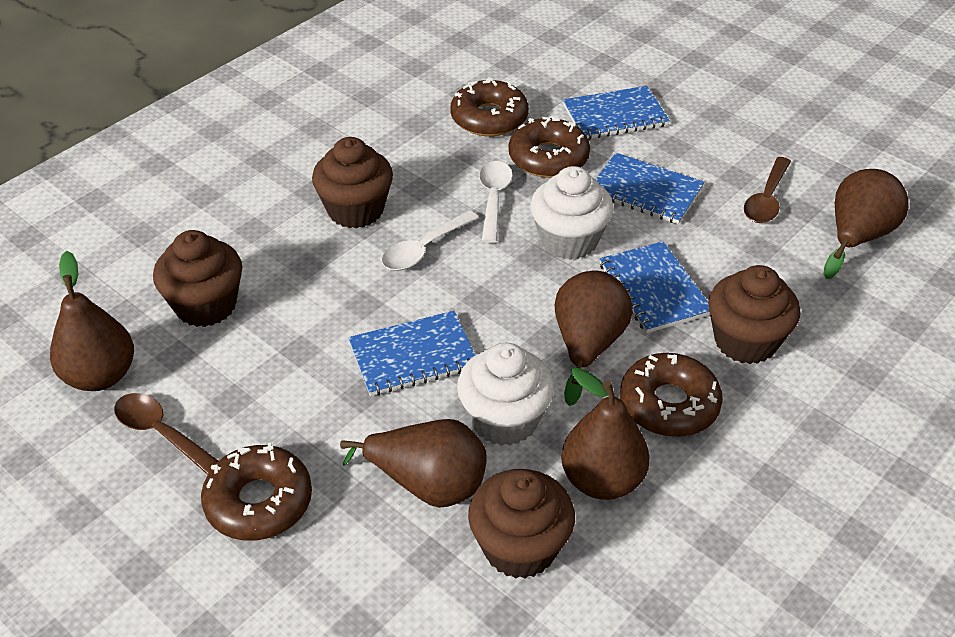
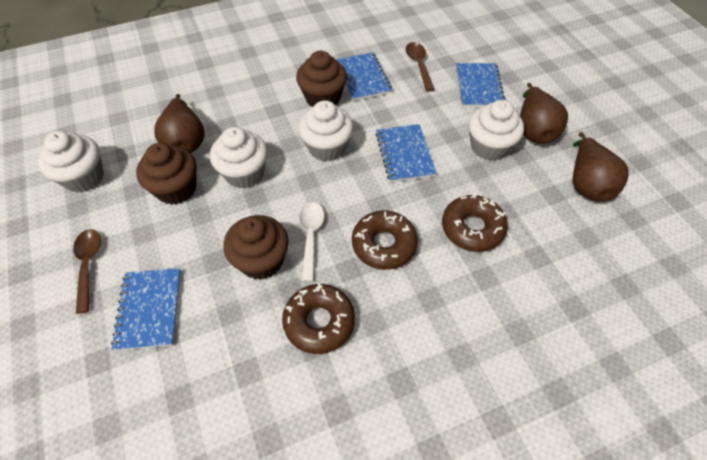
brown cupcake: 4 -> 3
brown donut: 4 -> 3
brown pear: 5 -> 3
white cupcake: 2 -> 4
white spoon: 2 -> 1

